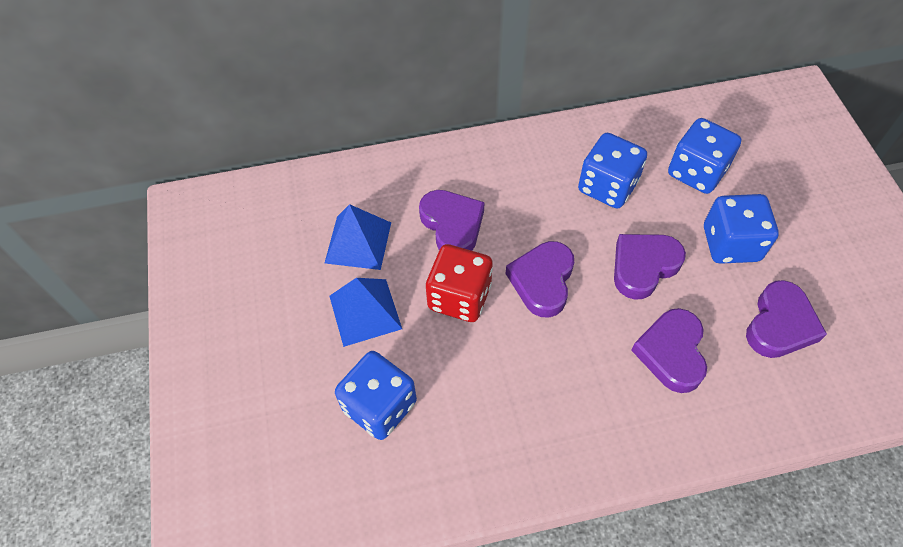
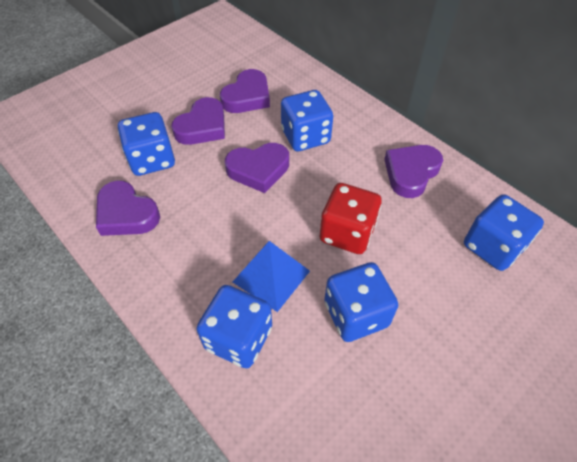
blue dice: 4 -> 5
blue pyramid: 2 -> 1

